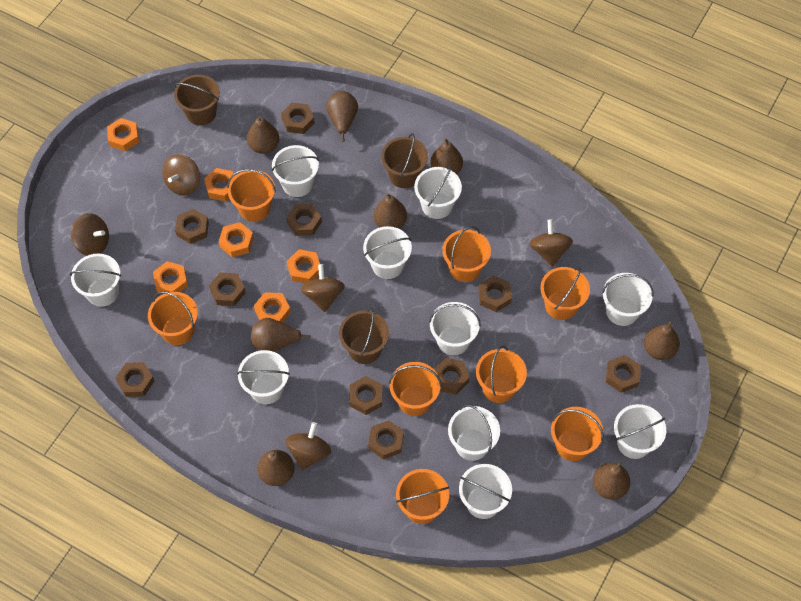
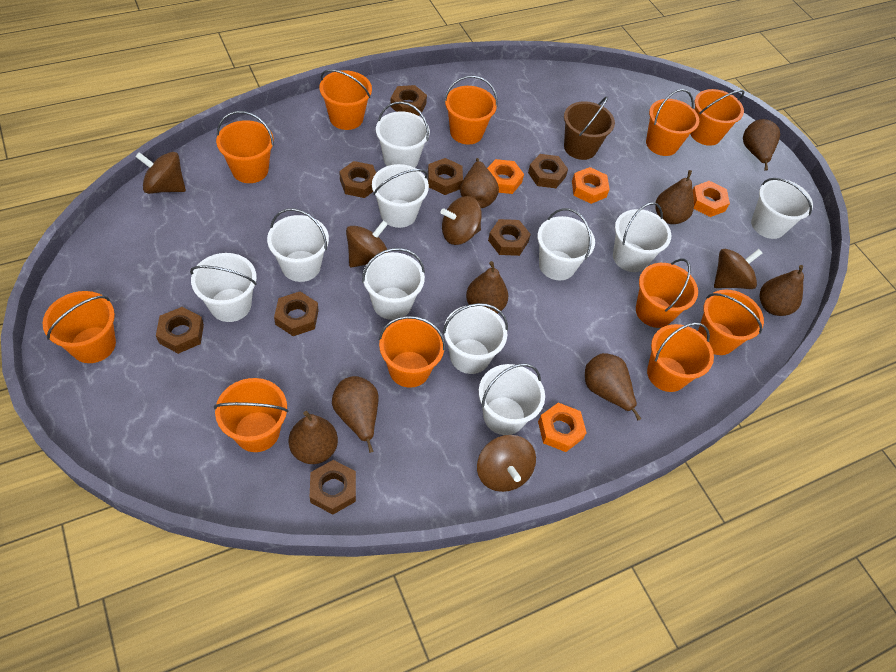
brown bucket: 3 -> 1
brown nut: 10 -> 8
orange bucket: 8 -> 11
orange nut: 6 -> 4

